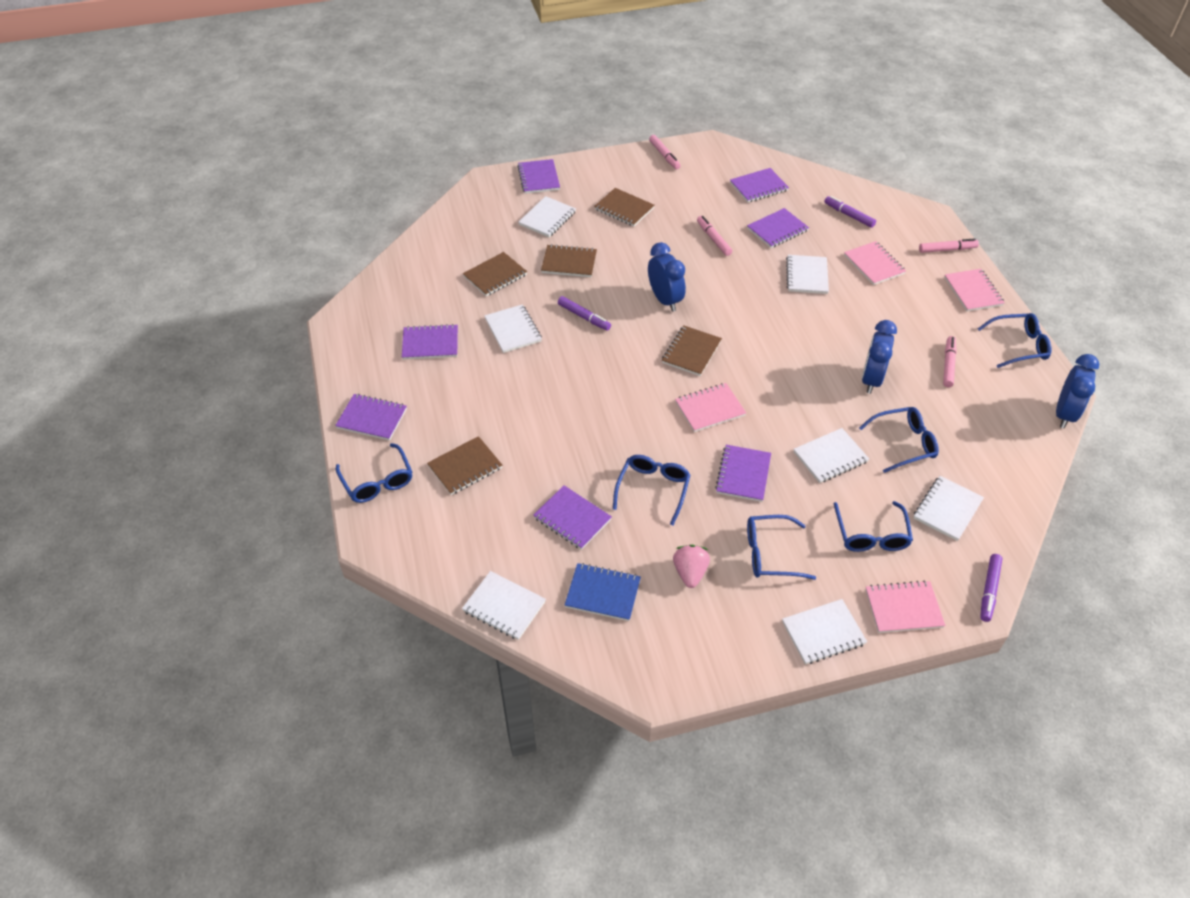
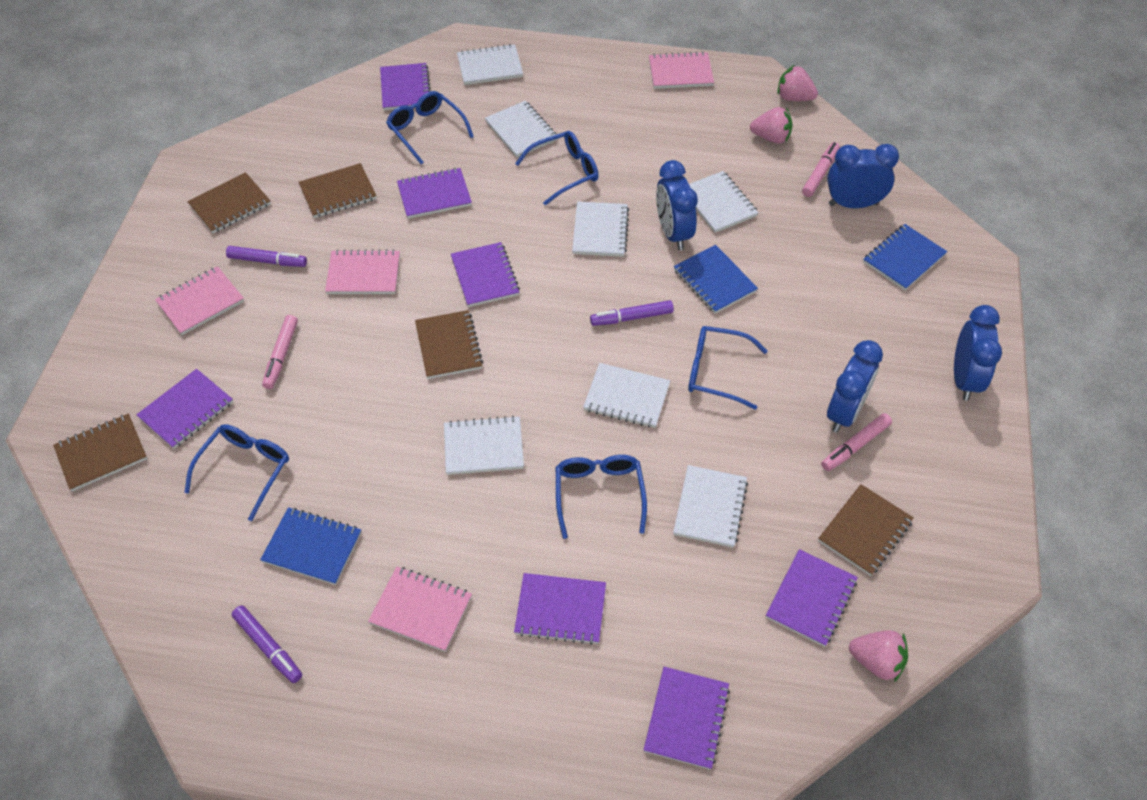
blue clock: 3 -> 4
blue glasses: 6 -> 5
blue notebook: 1 -> 3
pink marker: 4 -> 3
pink strawberry: 1 -> 3

